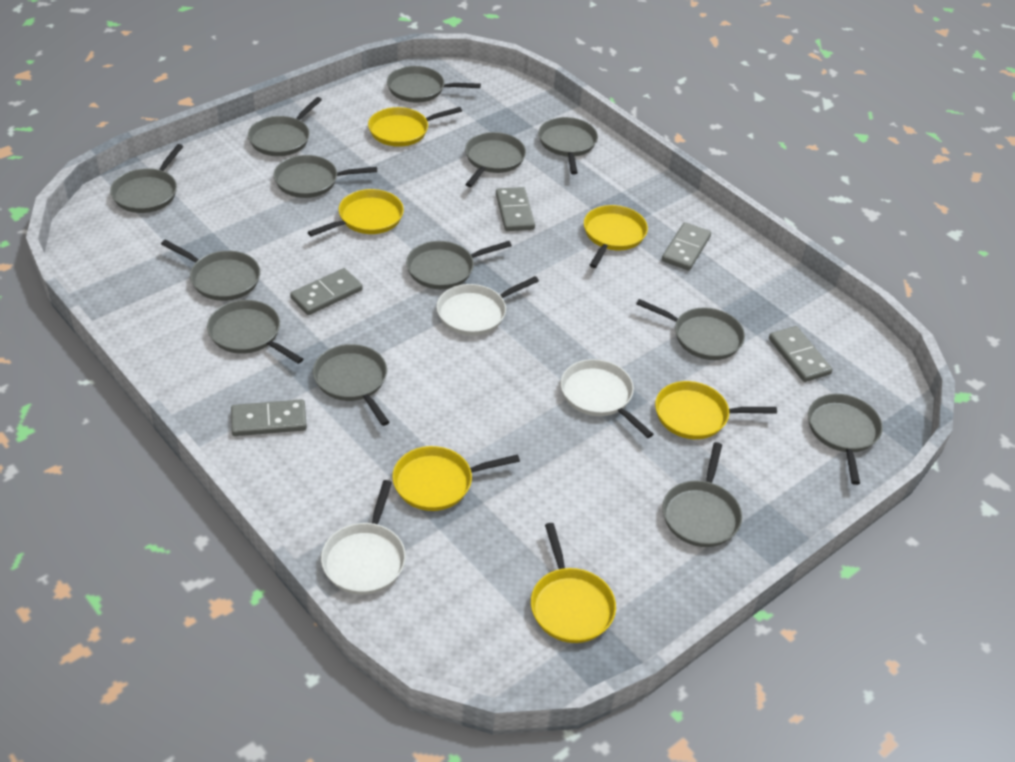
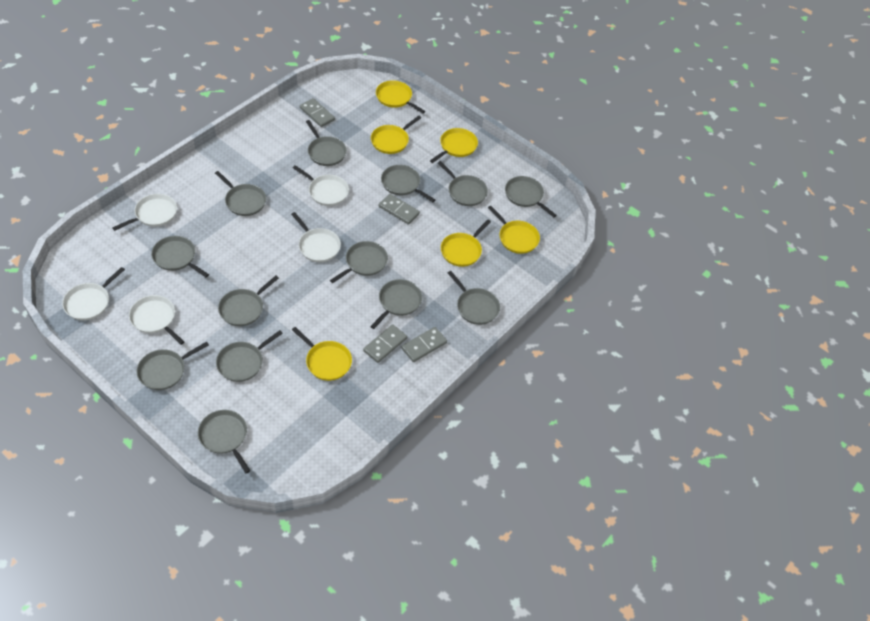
grey domino: 5 -> 4
white pan: 3 -> 5

